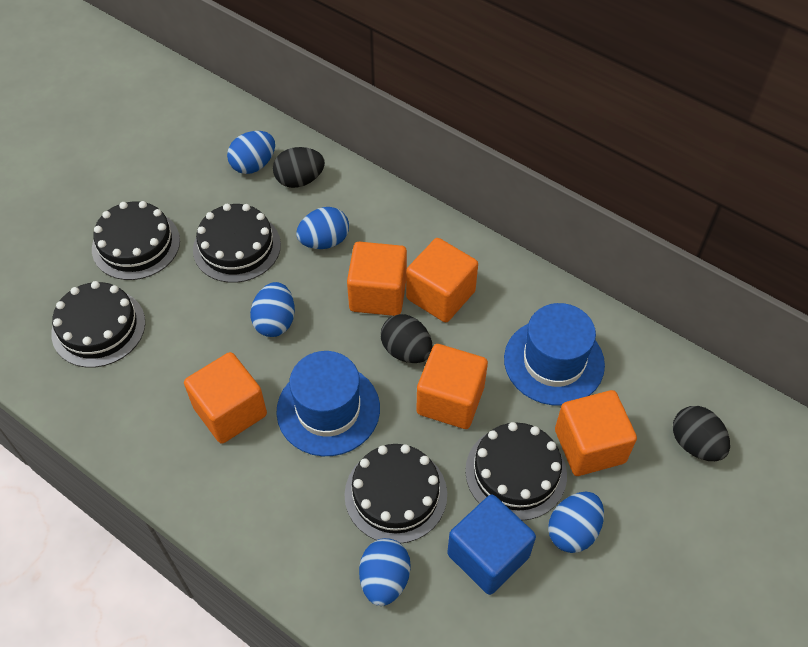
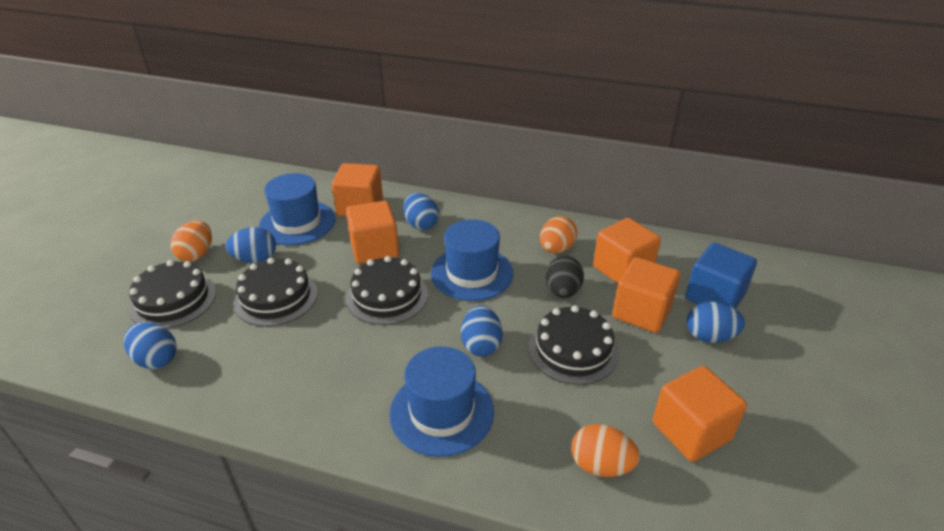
black cake: 5 -> 4
black egg: 3 -> 1
blue hat: 2 -> 3
orange egg: 0 -> 3

